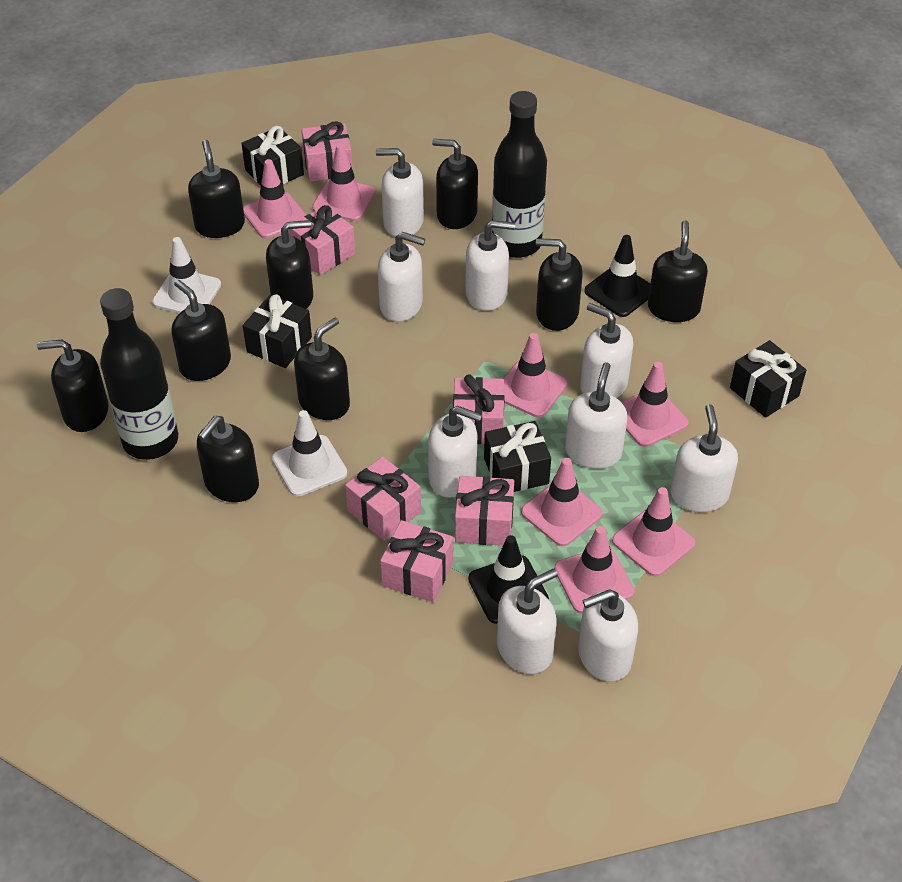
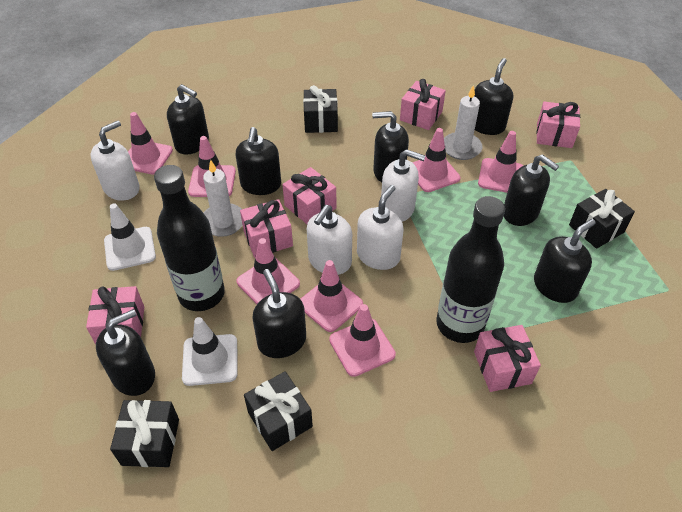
black soap dispenser: 9 -> 8
black traffic cone: 2 -> 0
white candle: 0 -> 2
white soap dispenser: 9 -> 4

